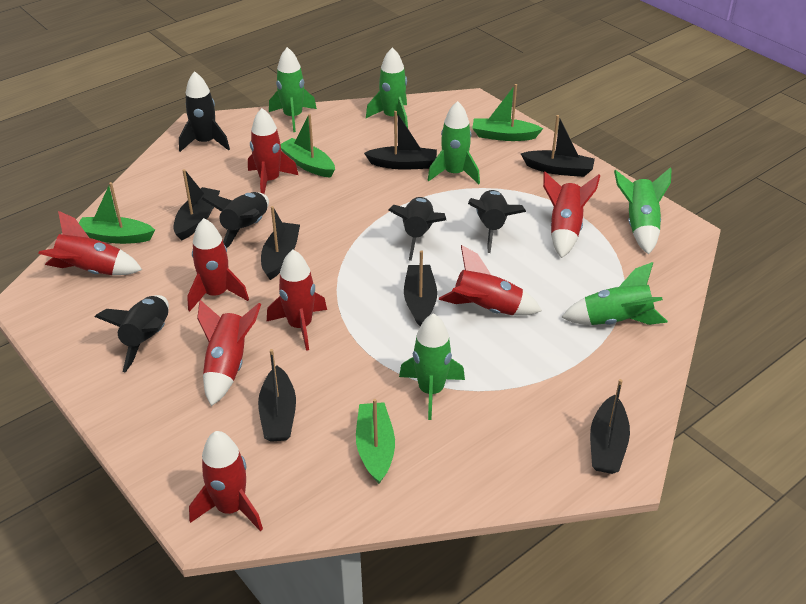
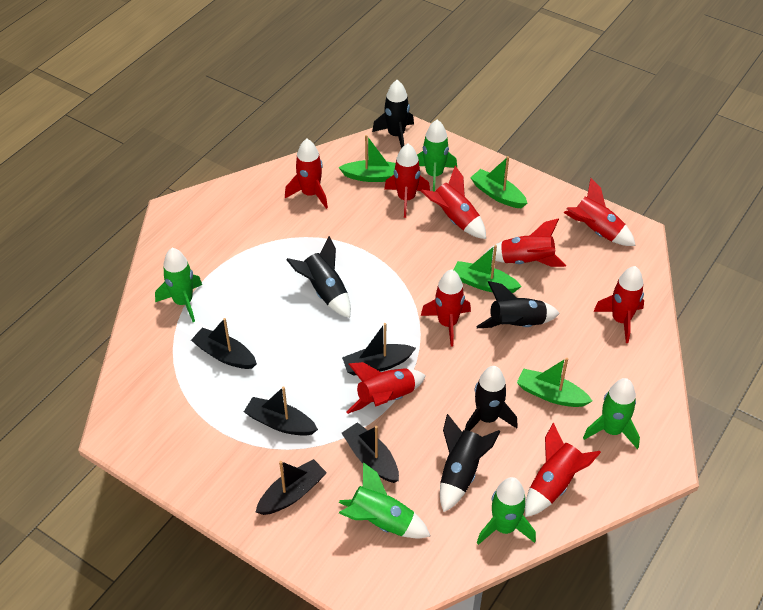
black boat: 7 -> 5
green rocket: 6 -> 5
red rocket: 8 -> 9

